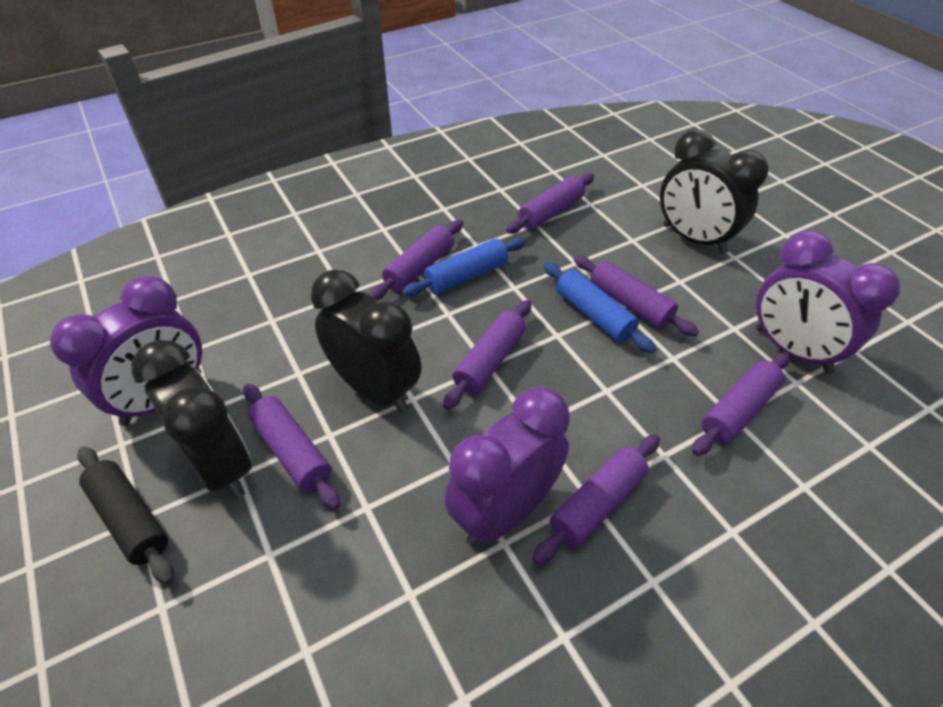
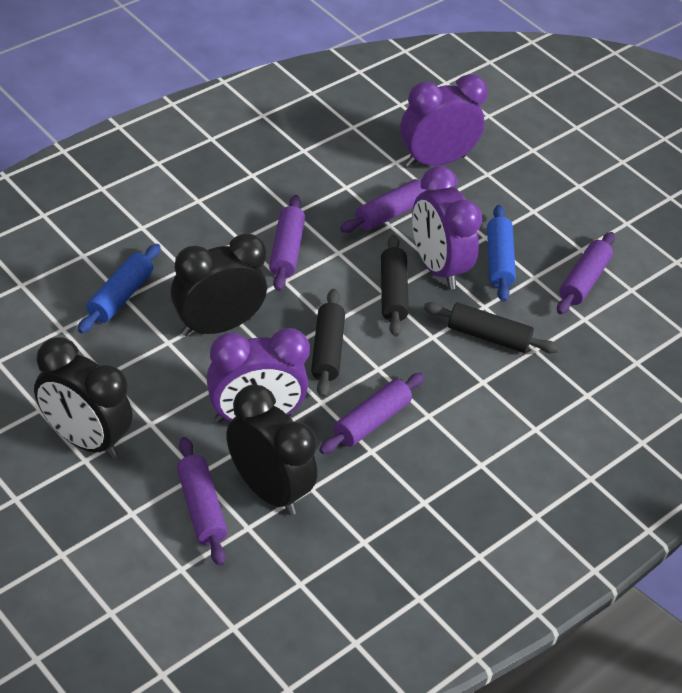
black rolling pin: 1 -> 3
purple rolling pin: 7 -> 5

